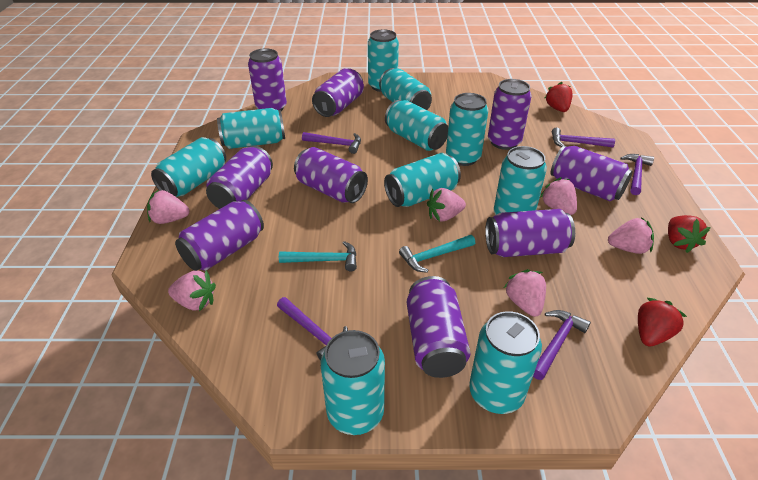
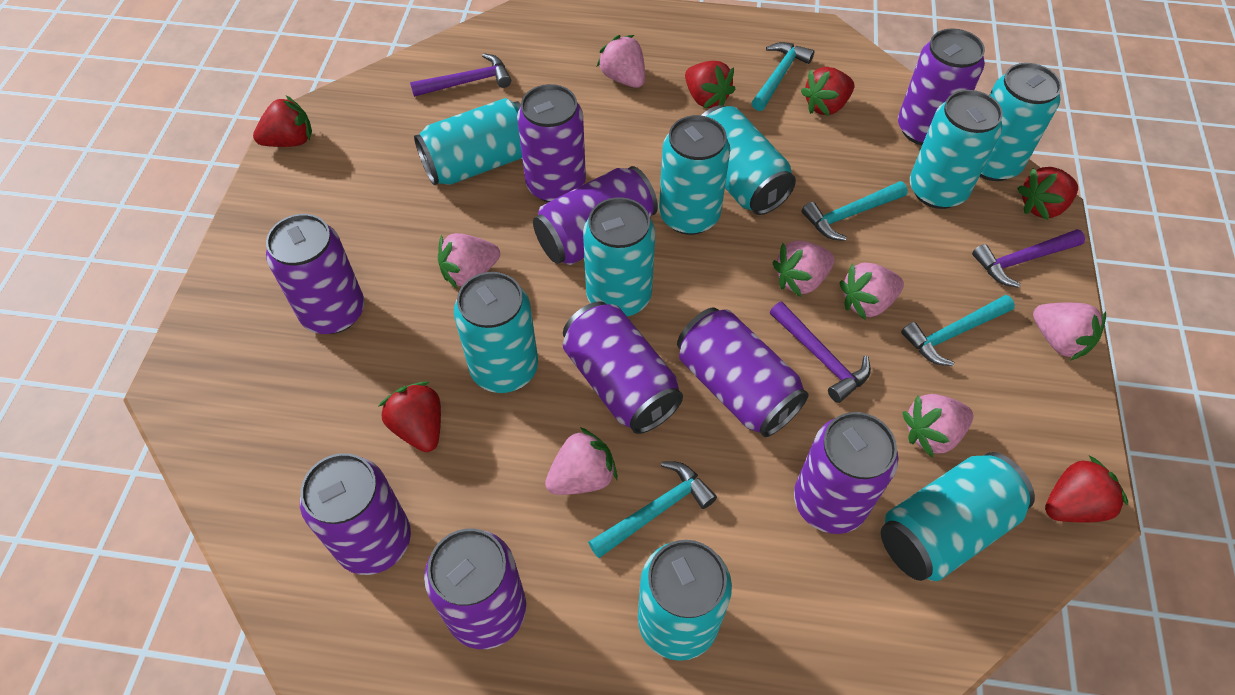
pink strawberry: 6 -> 7
purple hammer: 5 -> 3
red strawberry: 3 -> 6
turquoise can: 10 -> 9
turquoise hammer: 2 -> 4

